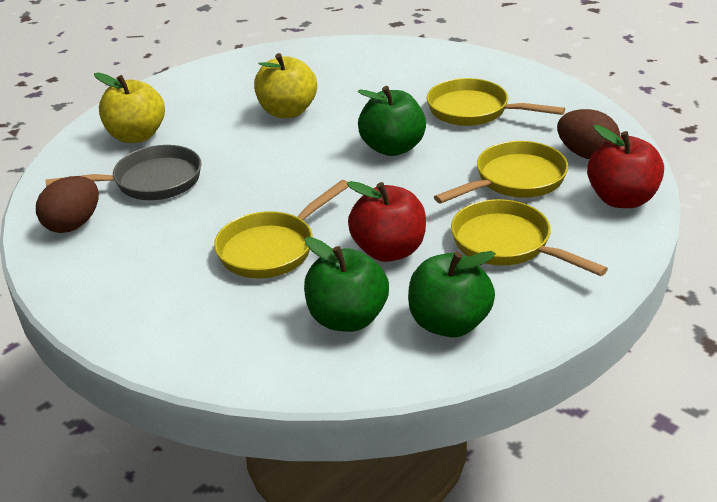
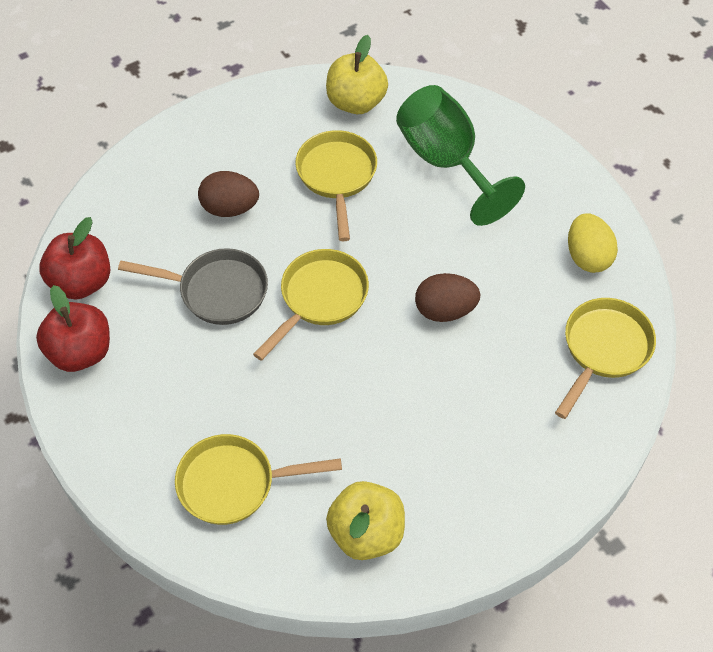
green apple: 3 -> 0
green goblet: 0 -> 1
yellow egg: 0 -> 1

